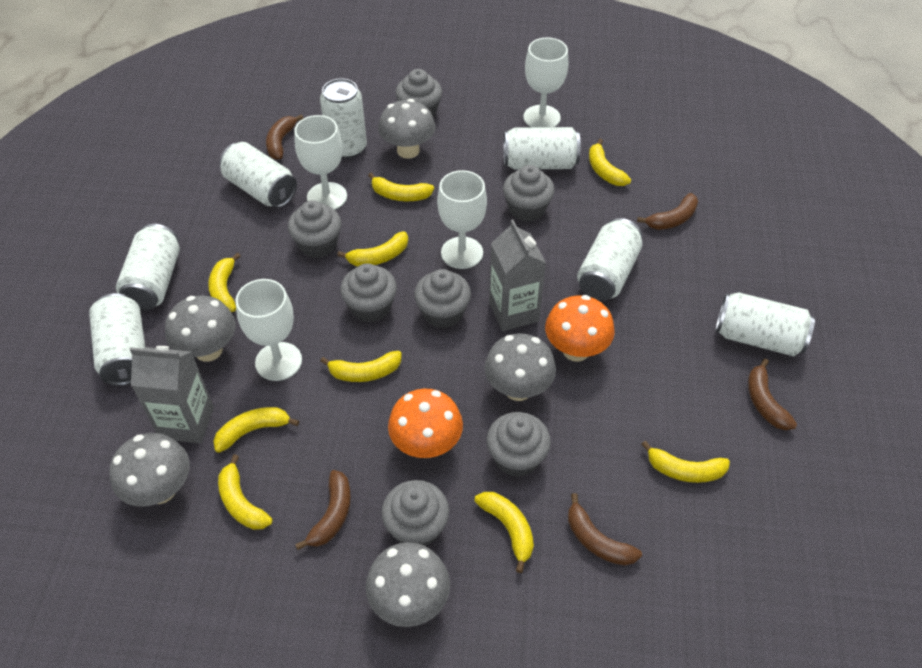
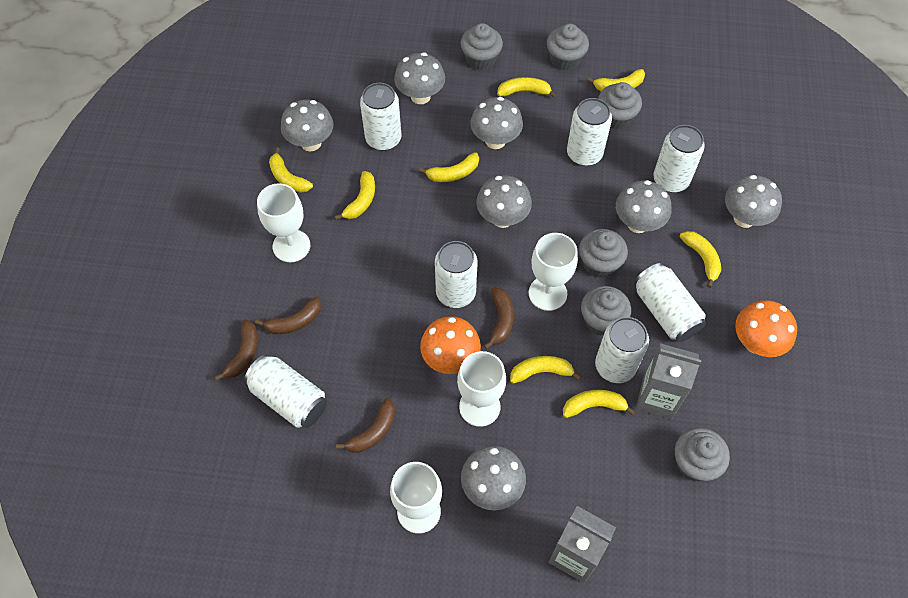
brown banana: 5 -> 4
grey cupcake: 7 -> 6
grey mushroom: 5 -> 7
yellow banana: 9 -> 8

